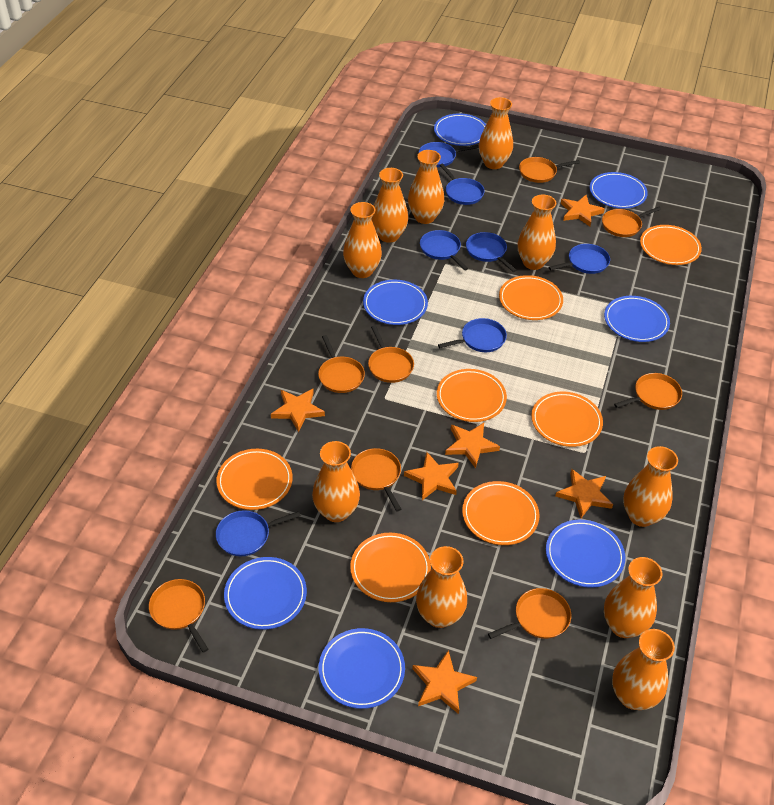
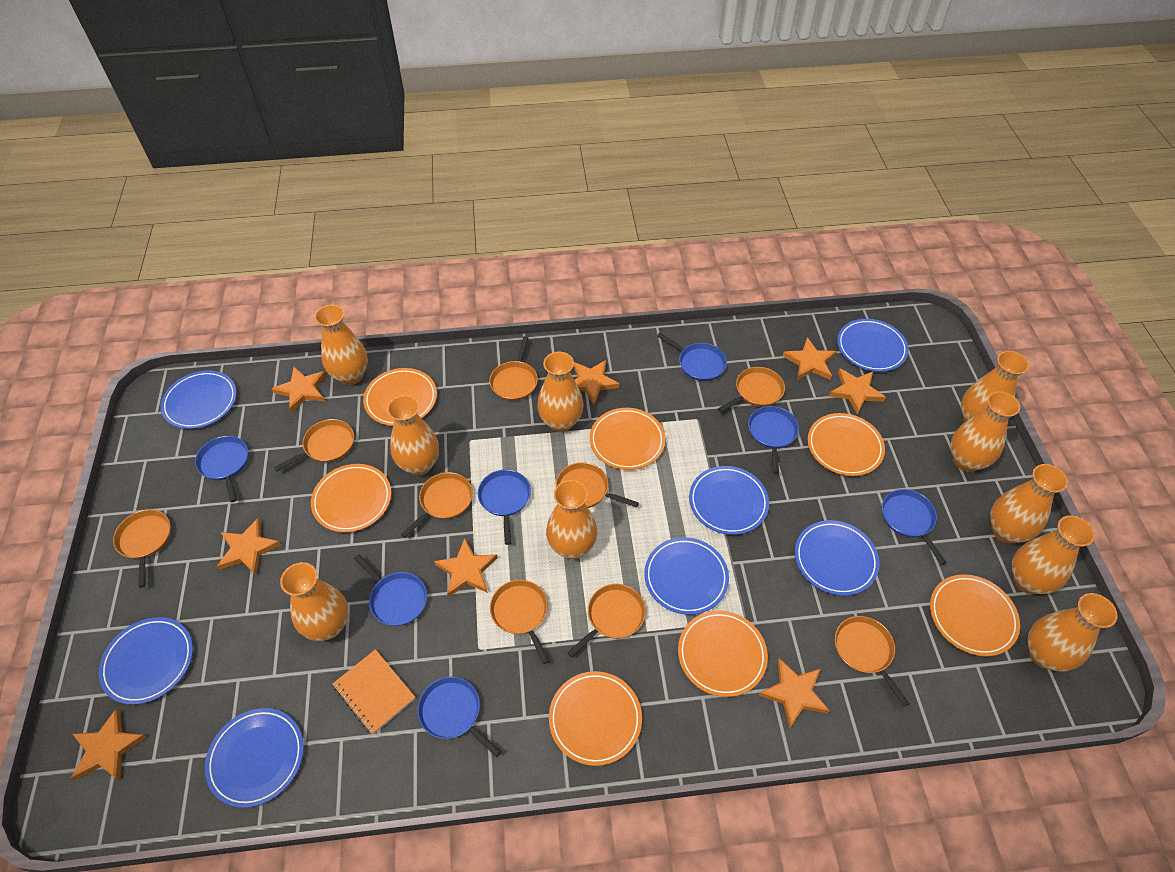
orange notebook: 0 -> 1
orange pan: 8 -> 9
orange star: 6 -> 8

